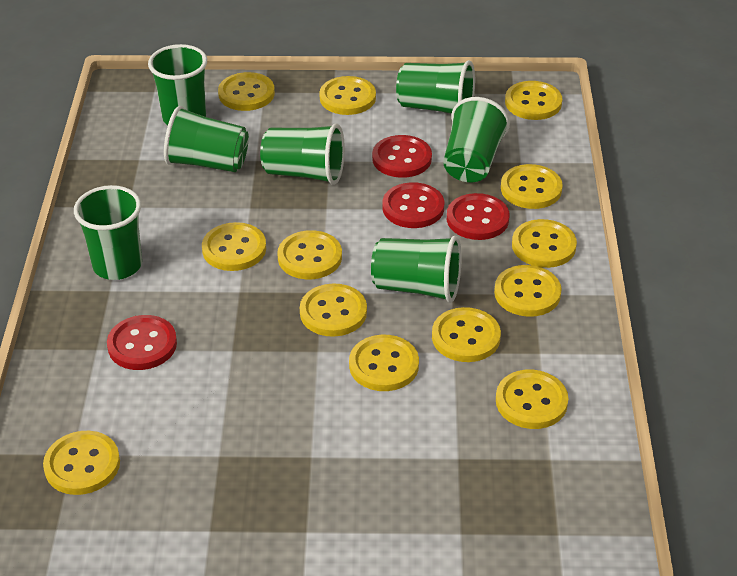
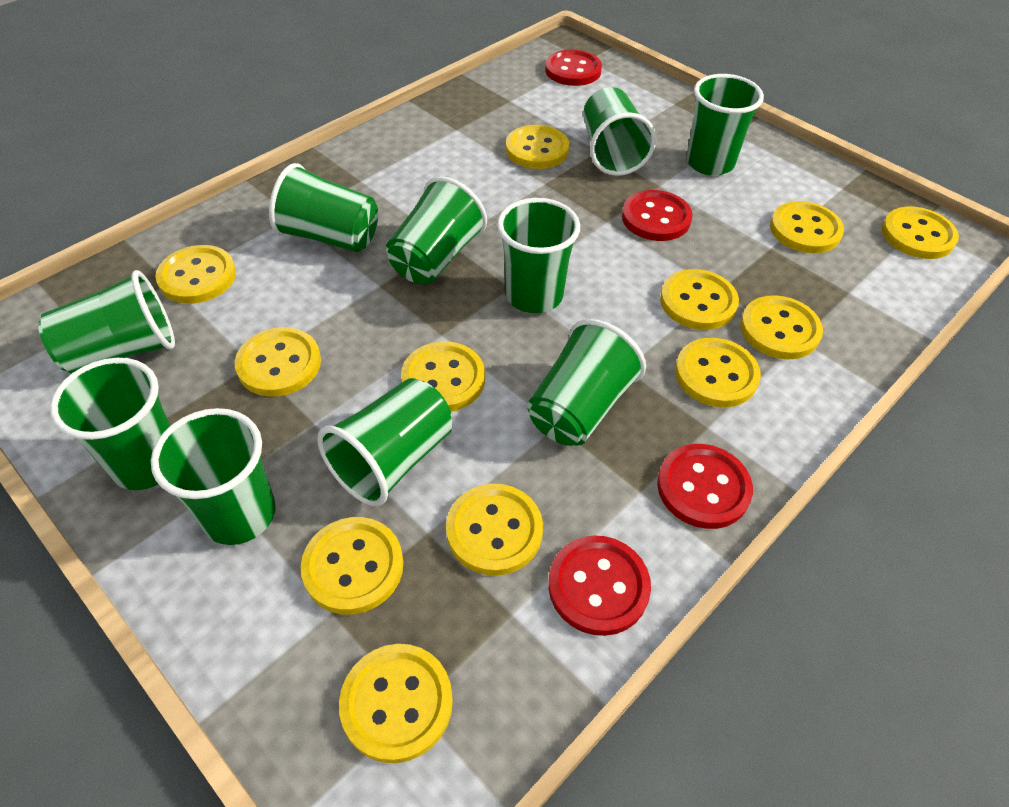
green cup: 7 -> 10
yellow button: 13 -> 12

